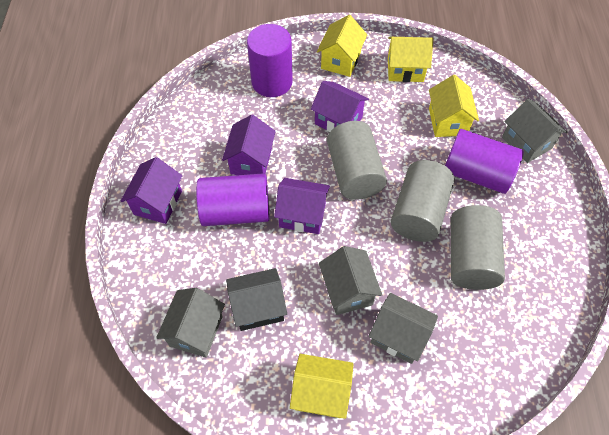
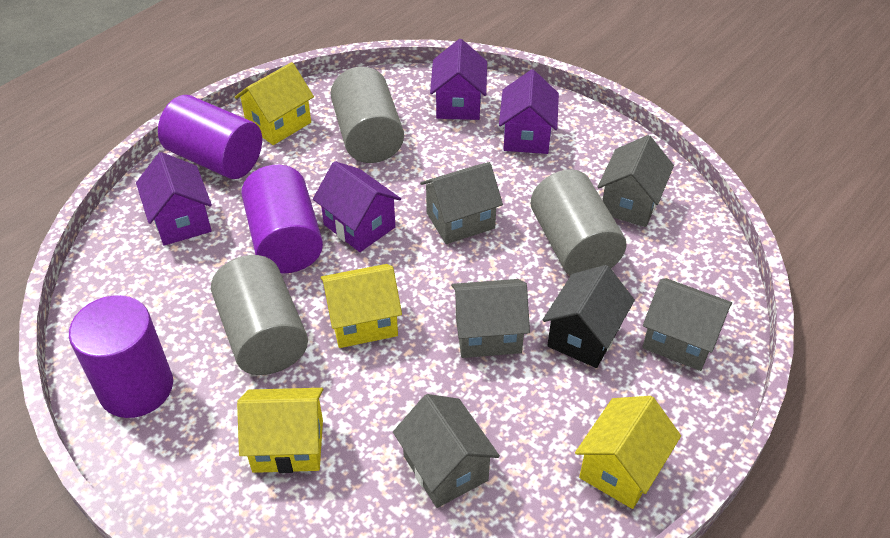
grey house: 4 -> 5

